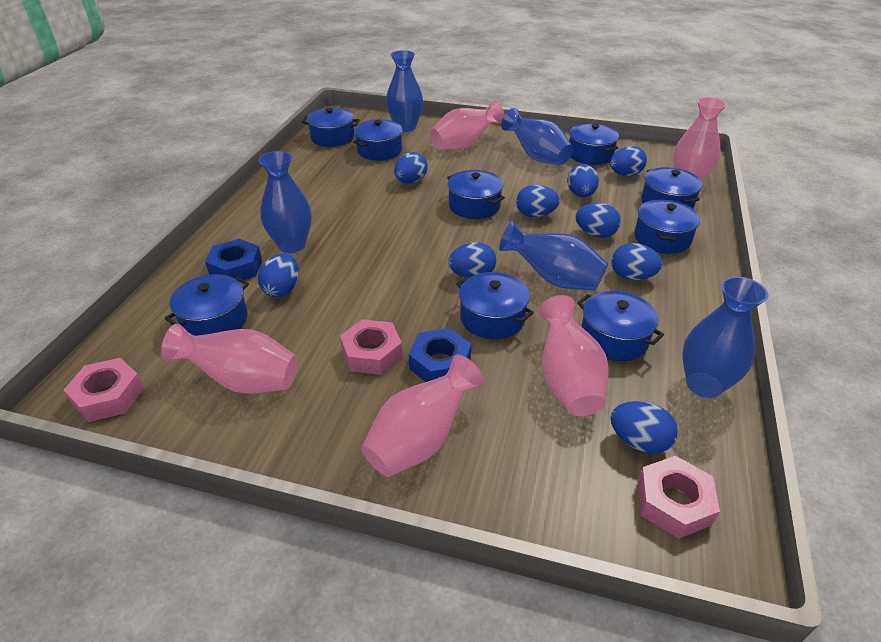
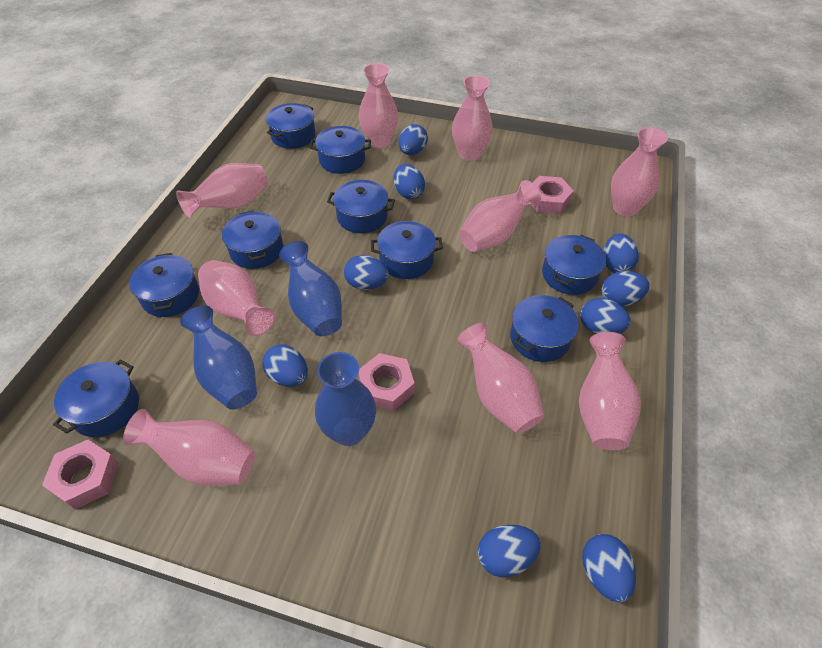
blue nut: 2 -> 0
blue vase: 5 -> 3
pink vase: 5 -> 9

